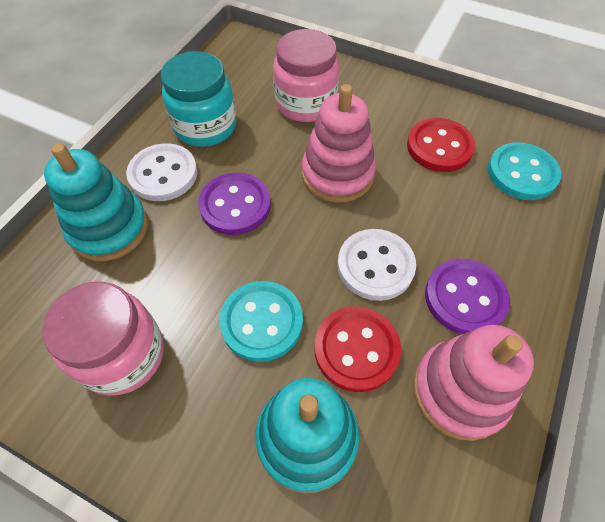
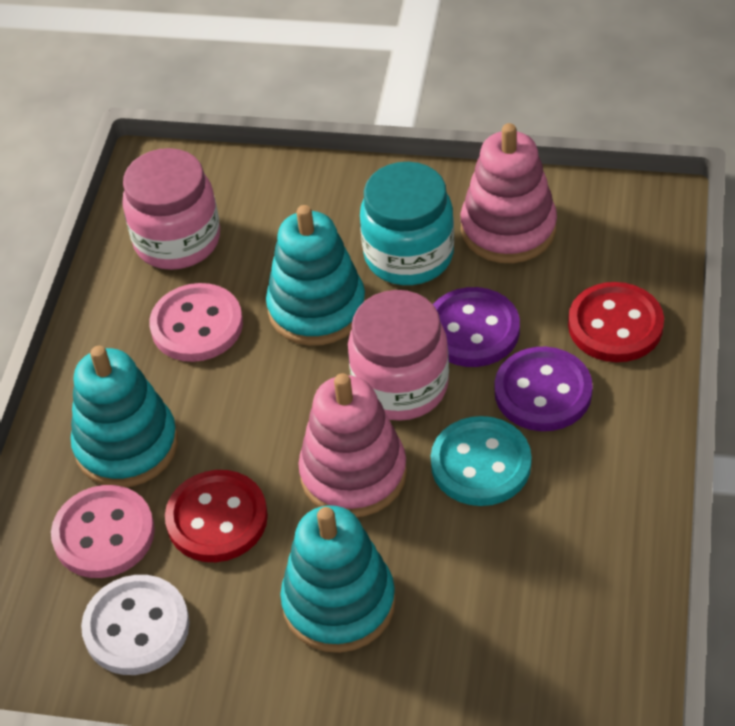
pink button: 0 -> 2
turquoise button: 2 -> 1
turquoise stacking toy: 2 -> 3
white button: 2 -> 1

